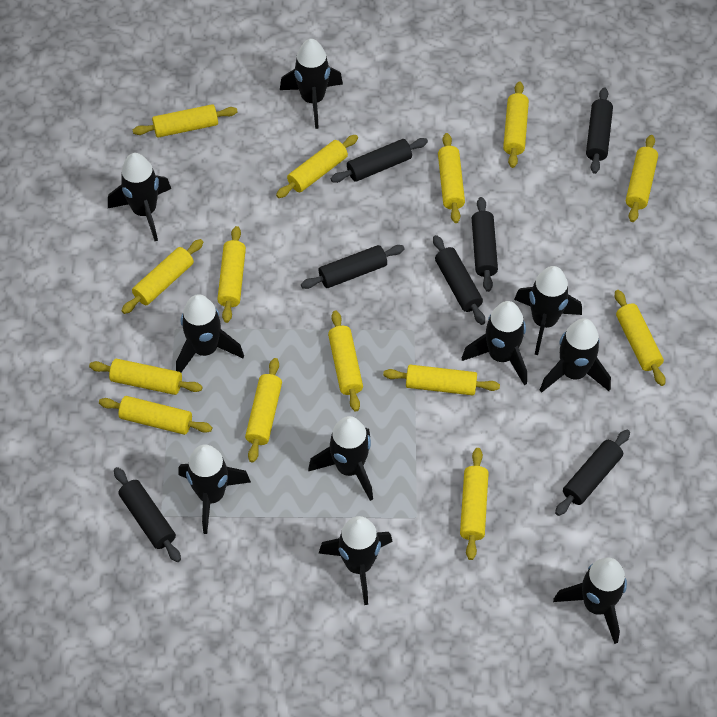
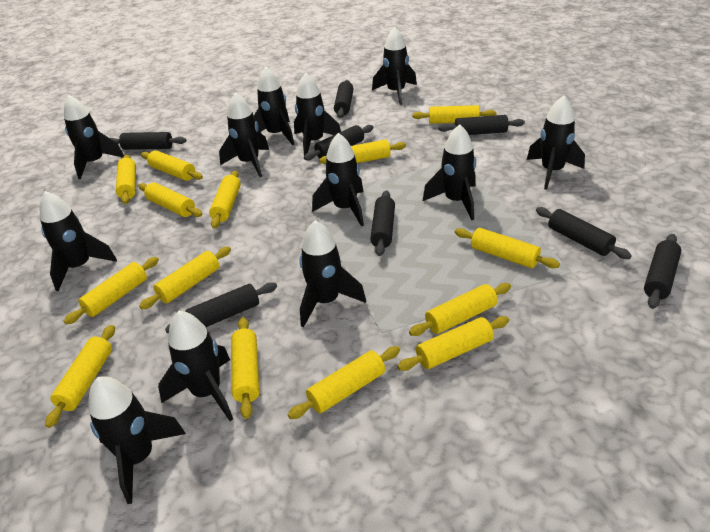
black rocket: 10 -> 12
black rolling pin: 7 -> 8

